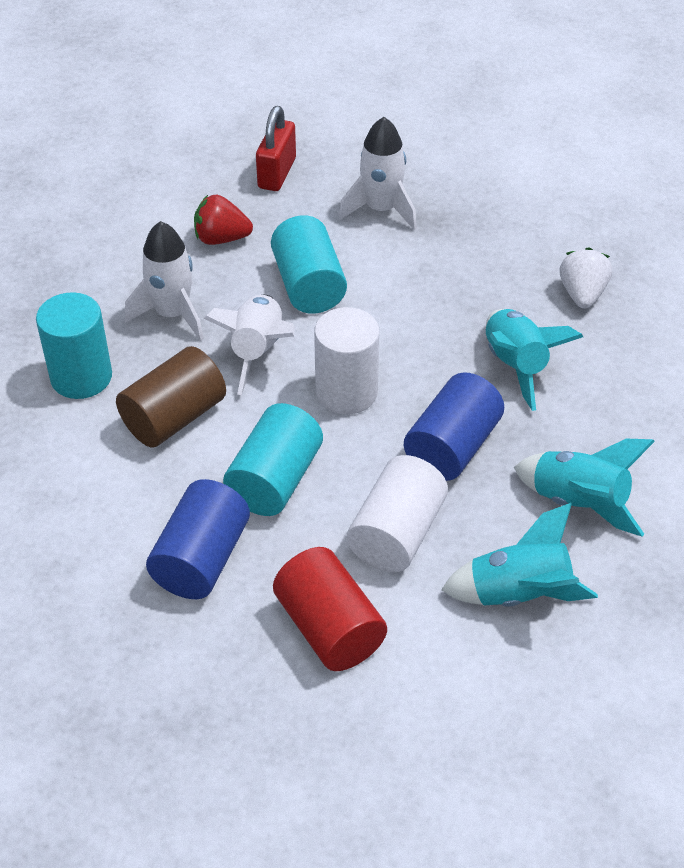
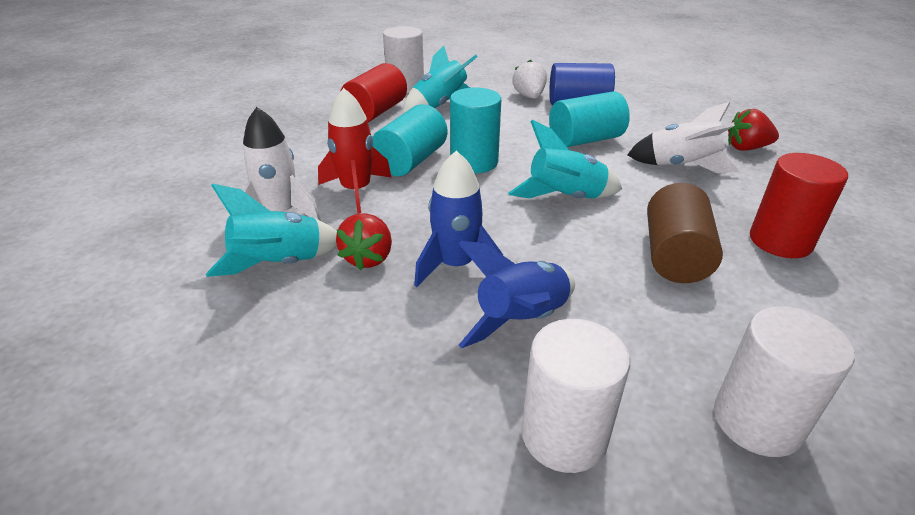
blue cylinder: 2 -> 1
blue rocket: 0 -> 2
red cylinder: 1 -> 2
red padlock: 1 -> 0
red rocket: 0 -> 1
red strawberry: 1 -> 2
white cylinder: 2 -> 3
white rocket: 3 -> 2

